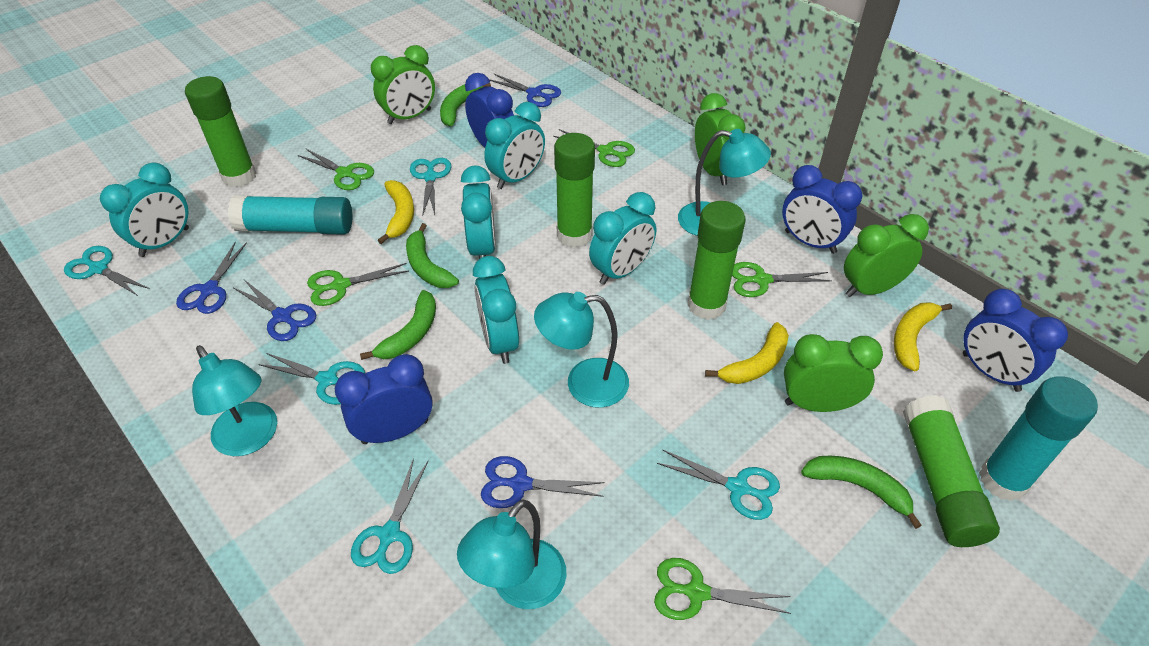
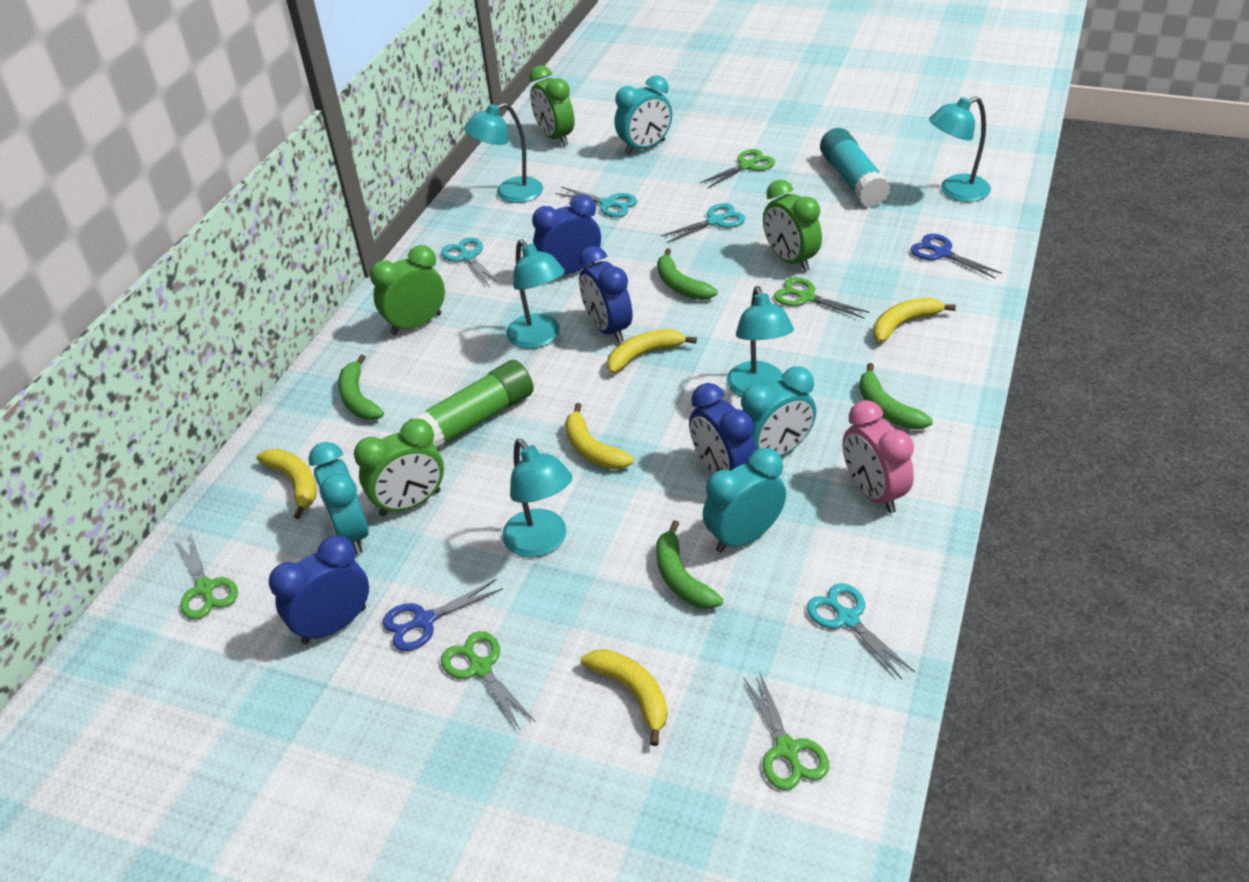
blue scissors: 4 -> 2
green glue stick: 4 -> 1
pink clock: 0 -> 1
turquoise clock: 5 -> 4
turquoise glue stick: 2 -> 1
turquoise lamp: 4 -> 5
turquoise scissors: 5 -> 4
yellow banana: 3 -> 5

